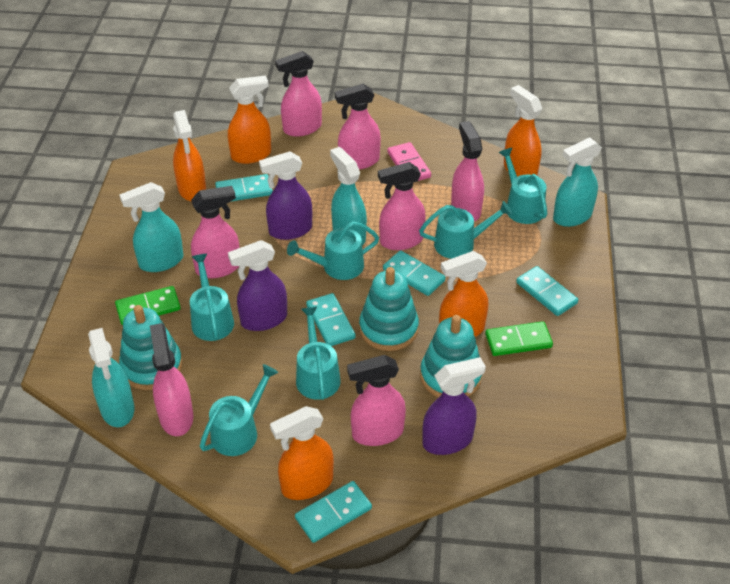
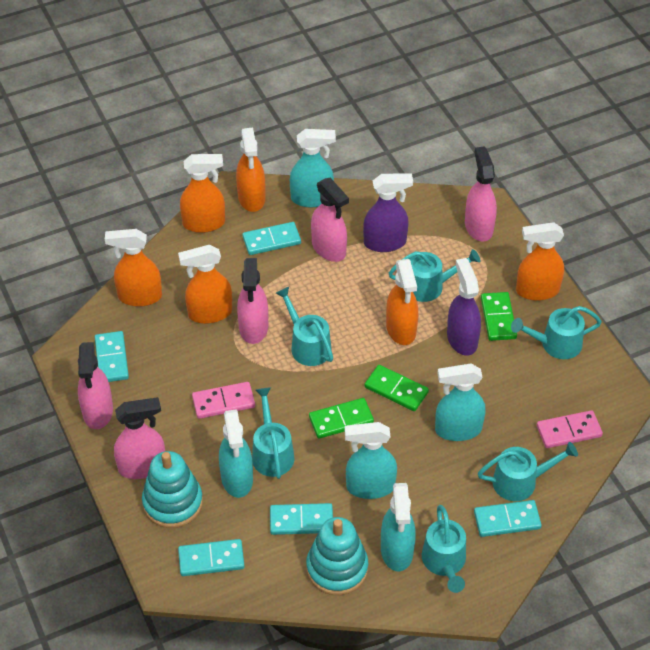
green domino: 2 -> 3
orange spray bottle: 5 -> 6
pink domino: 1 -> 2
pink spray bottle: 7 -> 5
purple spray bottle: 3 -> 2
turquoise spray bottle: 4 -> 5
turquoise stacking toy: 3 -> 2

